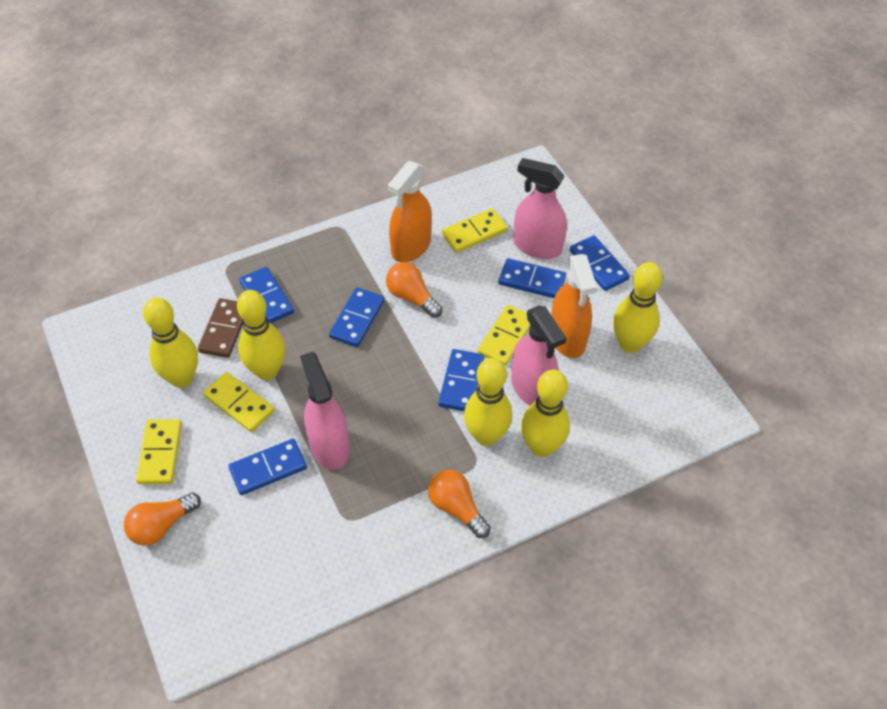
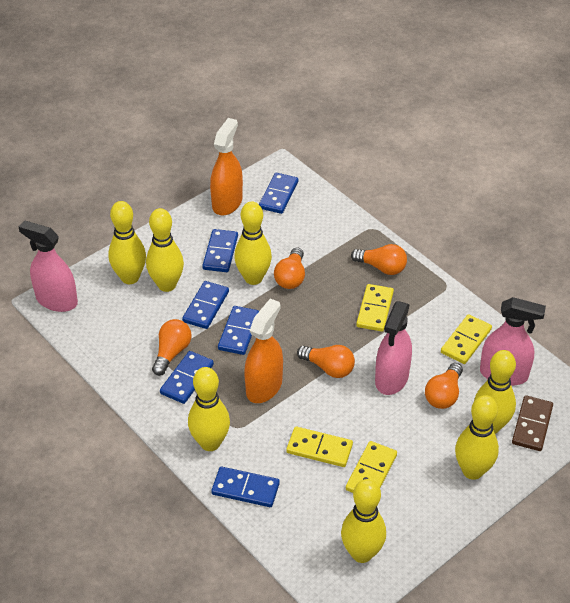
orange light bulb: 3 -> 5
yellow bowling pin: 5 -> 7

